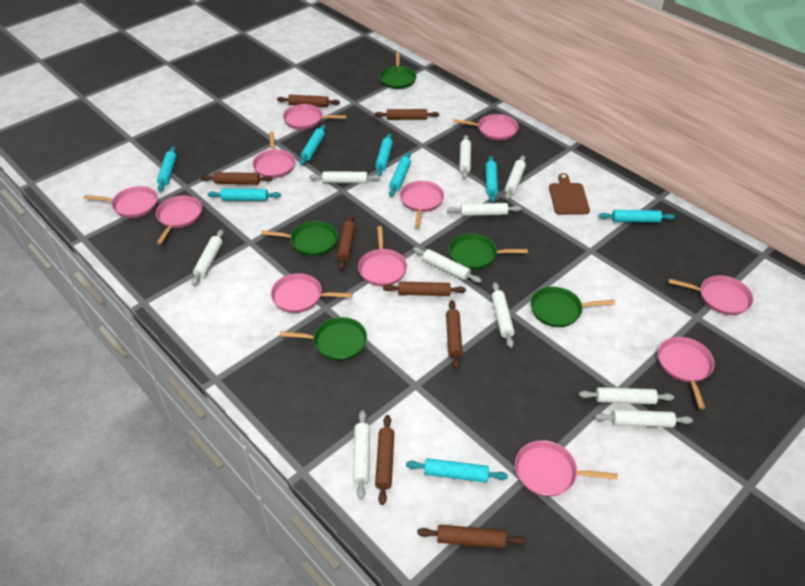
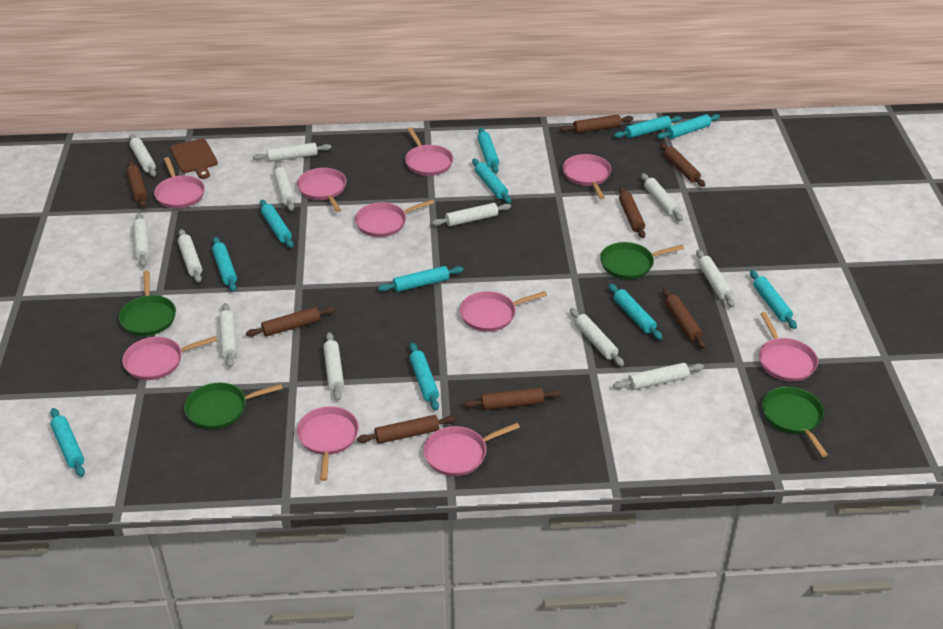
green pan: 5 -> 4
pink pan: 11 -> 10
turquoise rolling pin: 8 -> 11
white rolling pin: 10 -> 12

